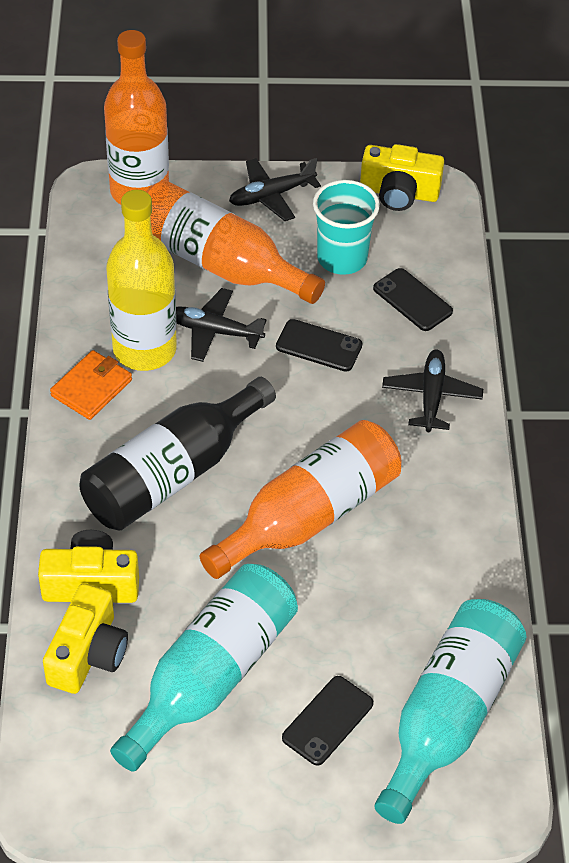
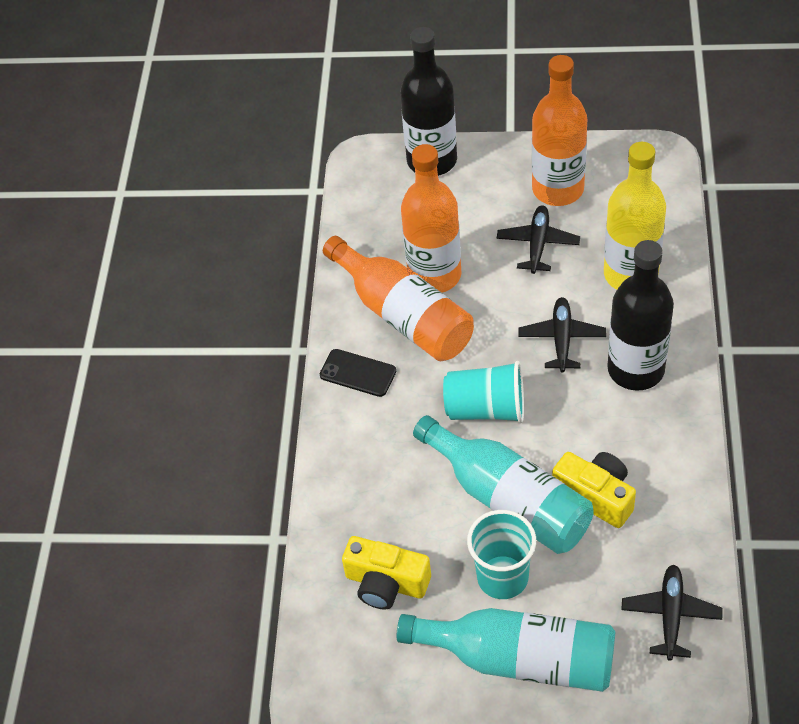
black bottle: 1 -> 2
black phone: 3 -> 1
orange wallet: 1 -> 0
turquoise cup: 1 -> 2
yellow camera: 3 -> 2

